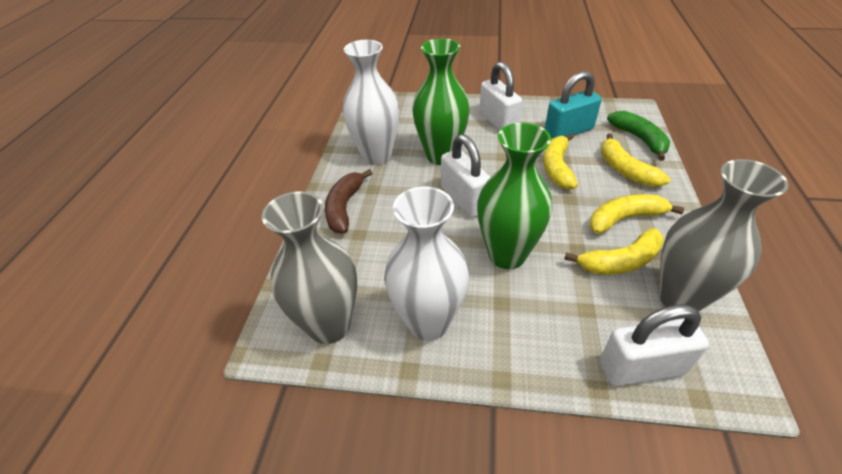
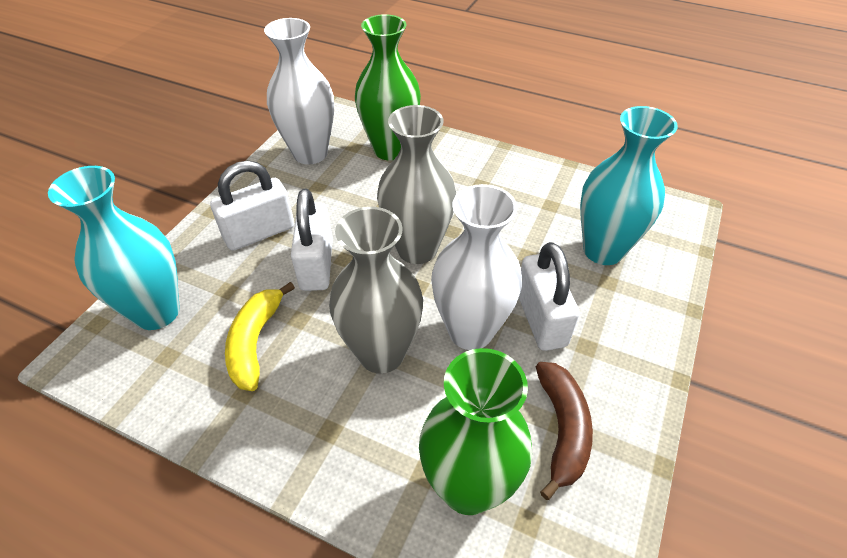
green banana: 1 -> 0
turquoise padlock: 1 -> 0
turquoise vase: 0 -> 2
yellow banana: 4 -> 1

